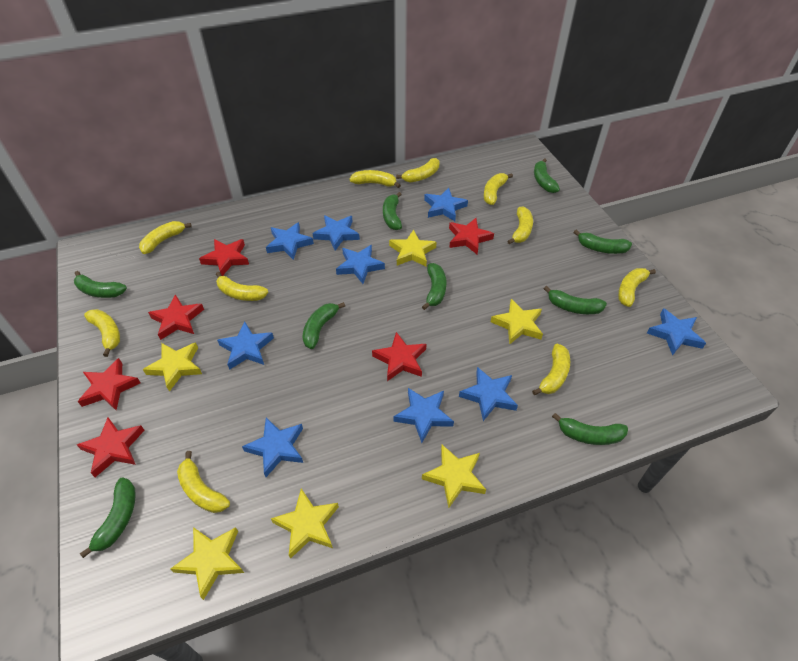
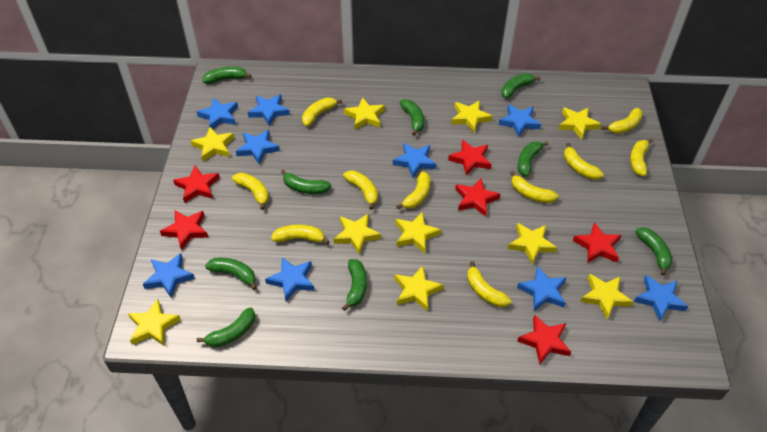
yellow star: 6 -> 10

